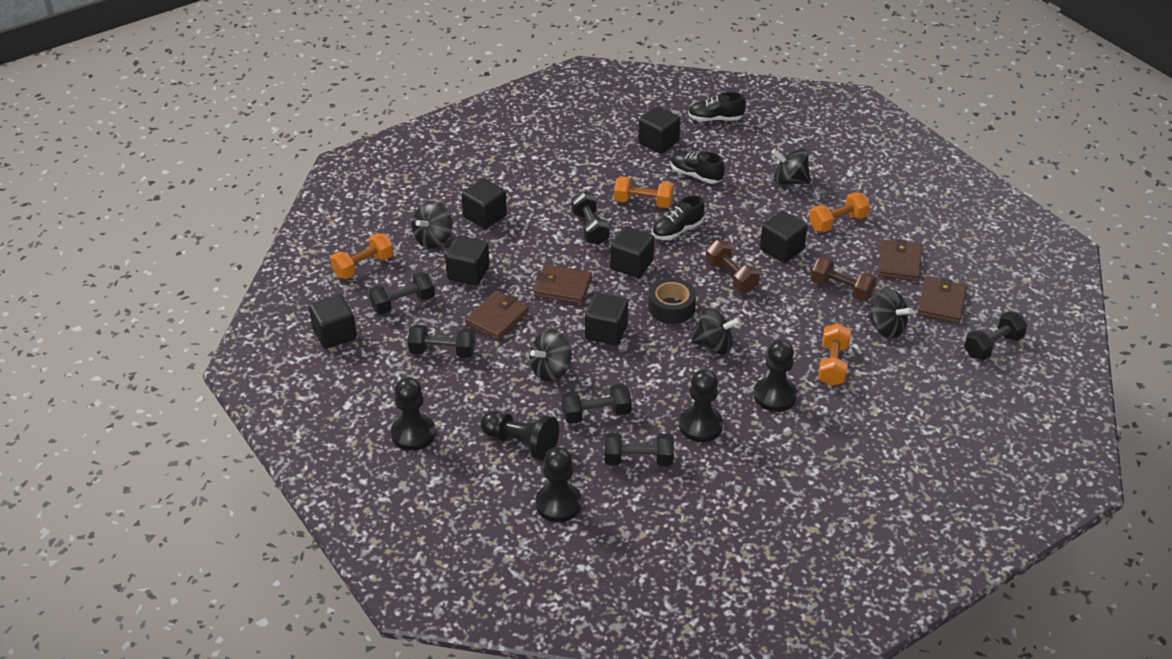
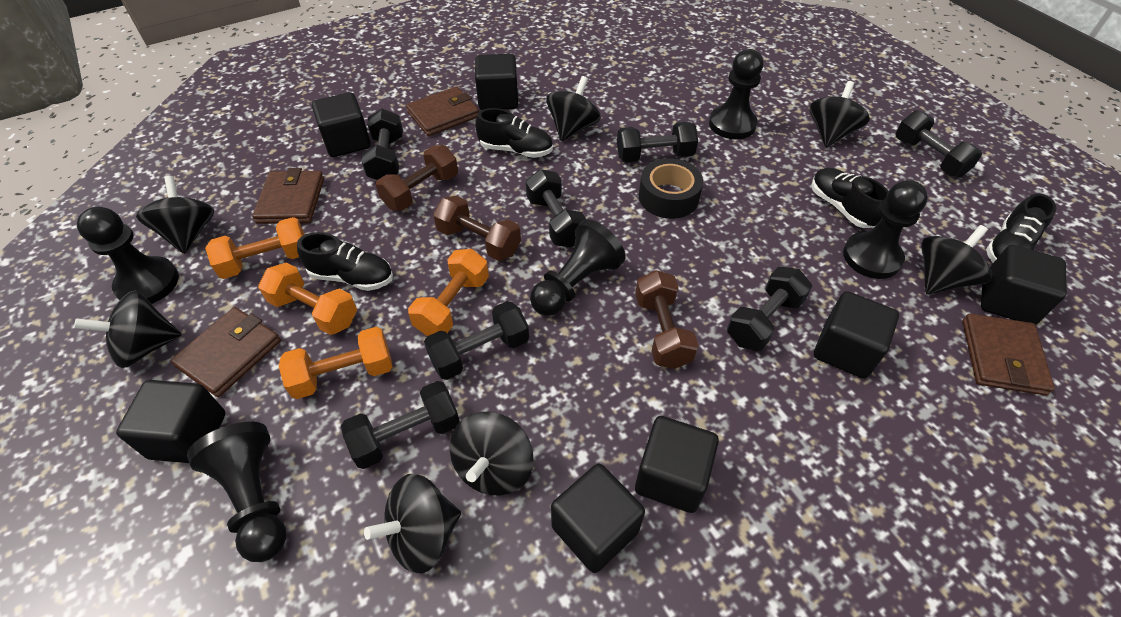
black dumbbell: 6 -> 7
black shoe: 3 -> 4
black spinning top: 5 -> 7
brown dumbbell: 2 -> 3

